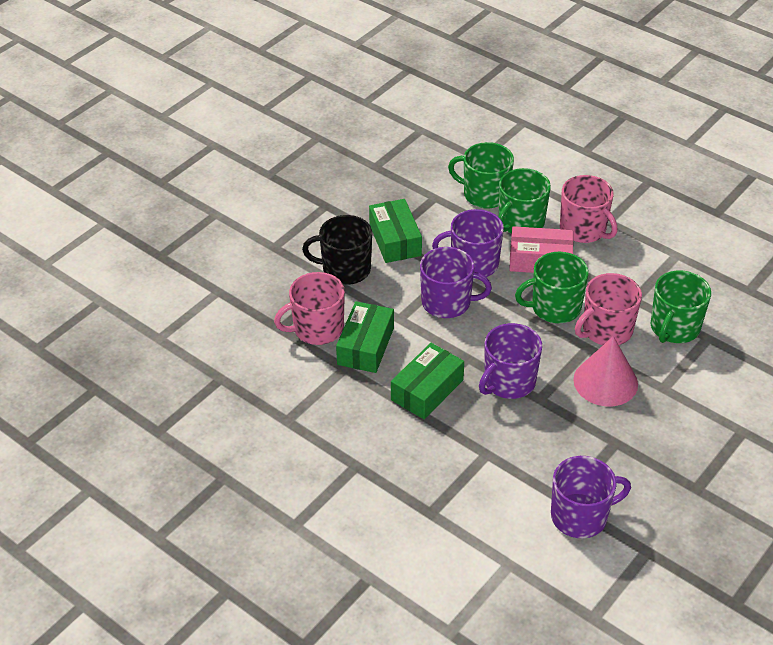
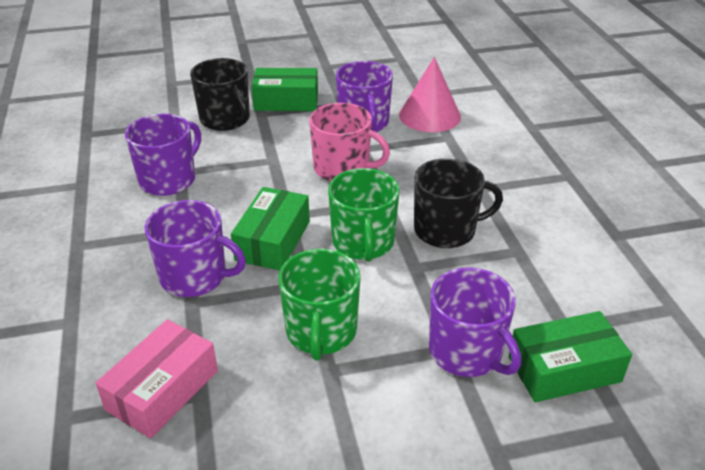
black mug: 1 -> 2
green mug: 4 -> 2
pink mug: 3 -> 1

